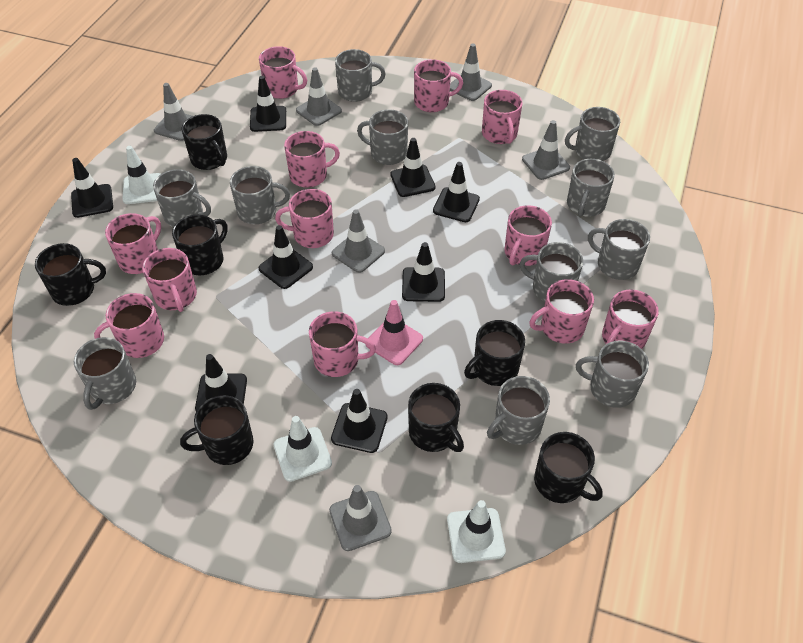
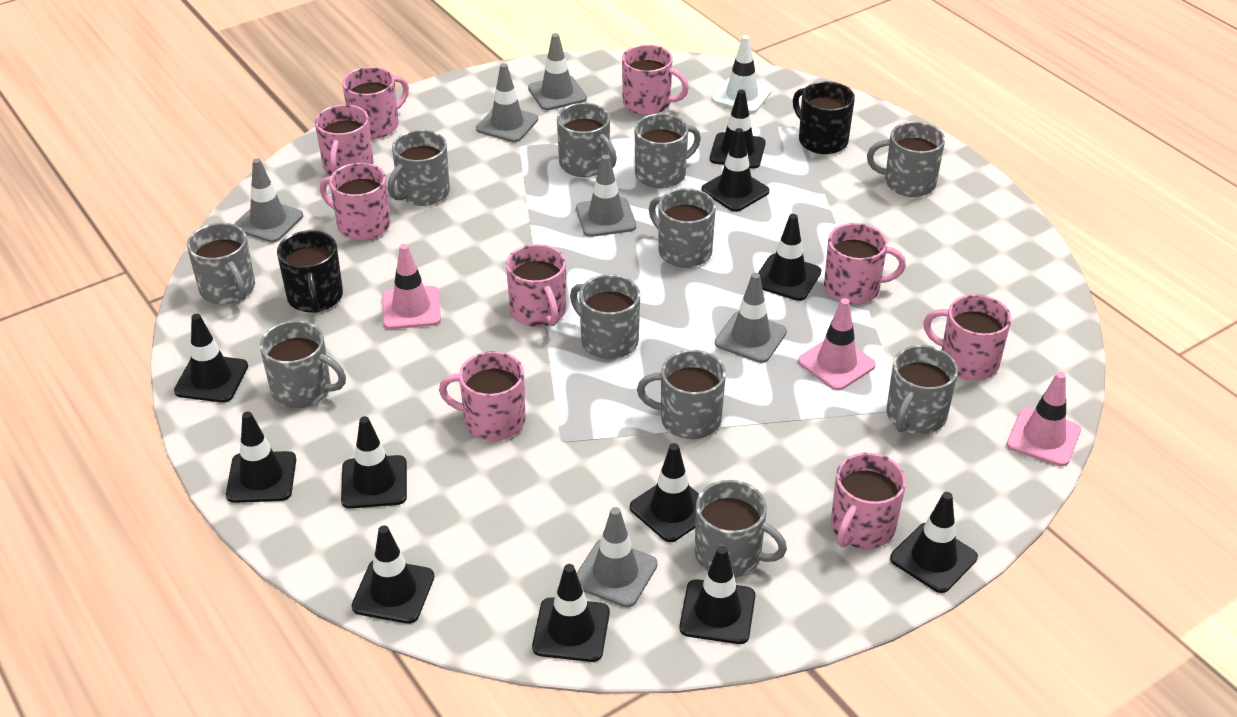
black mug: 7 -> 2
black traffic cone: 8 -> 11
pink mug: 12 -> 9
pink traffic cone: 1 -> 3
white traffic cone: 3 -> 1

